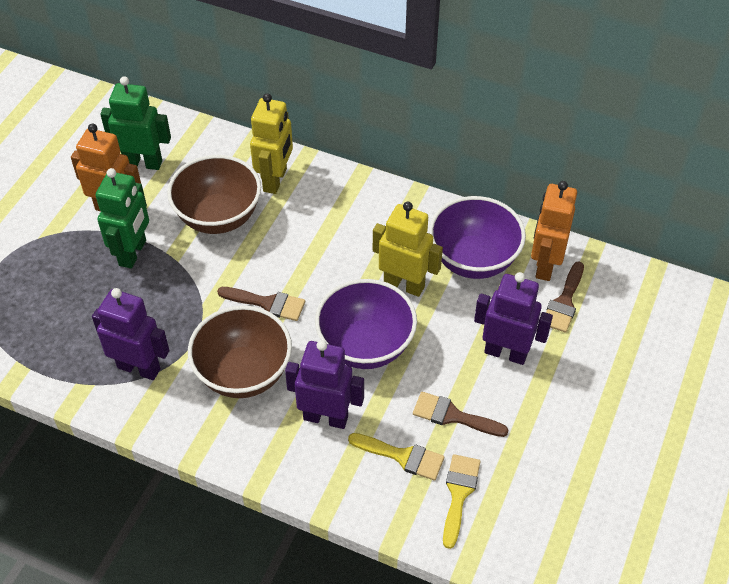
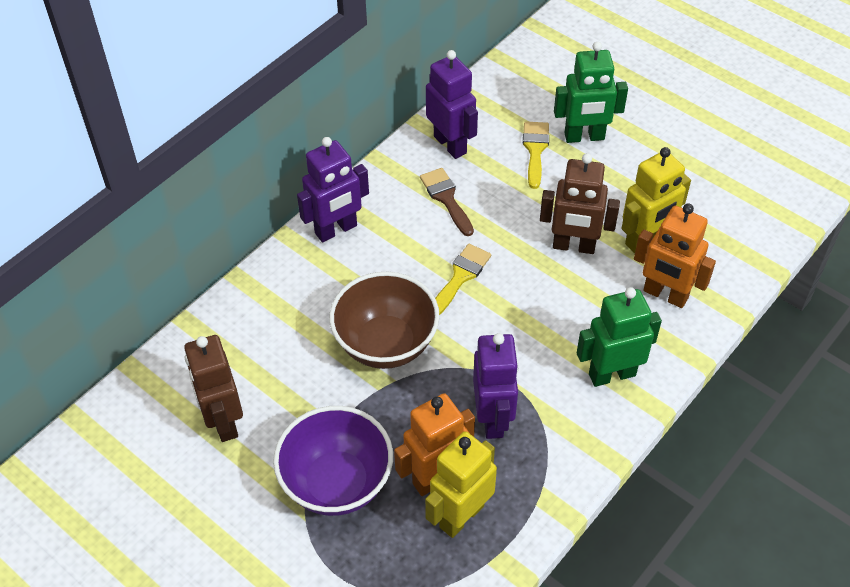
brown bowl: 2 -> 1
brown brush: 3 -> 1
brown robot: 0 -> 2
purple bowl: 2 -> 1

